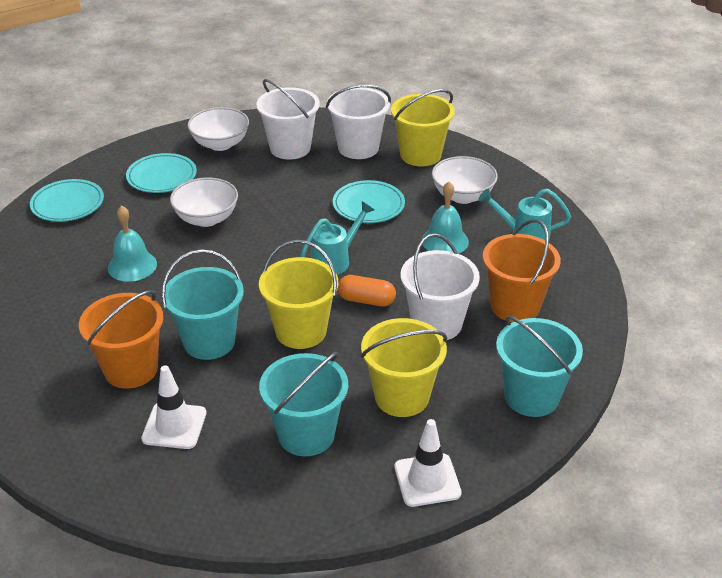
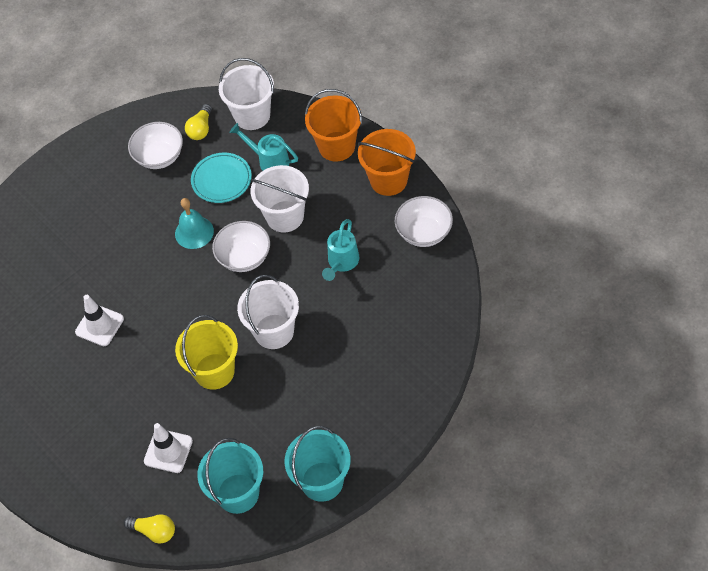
orange capsule: 1 -> 0
turquoise bell: 2 -> 1
turquoise bucket: 3 -> 2
turquoise plate: 3 -> 1
yellow bucket: 3 -> 1
yellow light bulb: 0 -> 2

